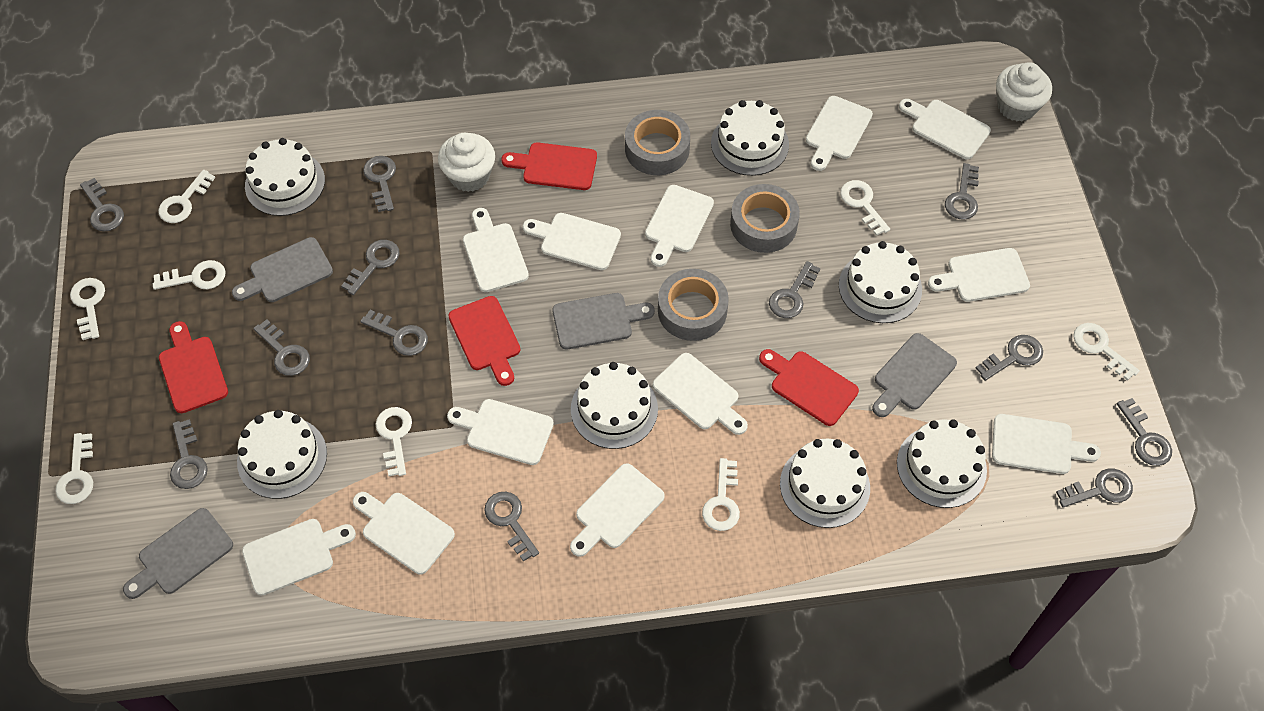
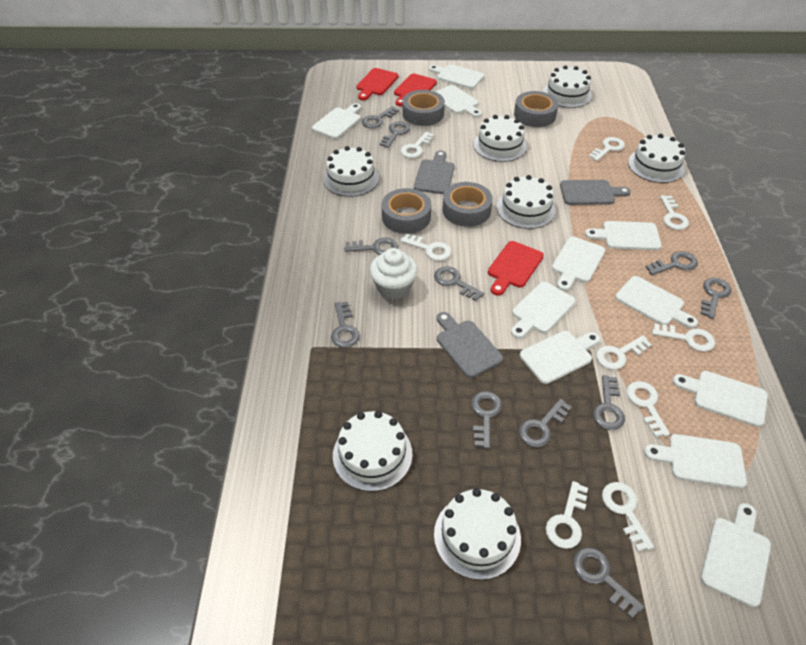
grey cutting board: 4 -> 3
grey key: 12 -> 11
grey tape: 3 -> 4
red cutting board: 4 -> 3
white cupcake: 2 -> 1
white cutting board: 12 -> 11
white key: 8 -> 9

